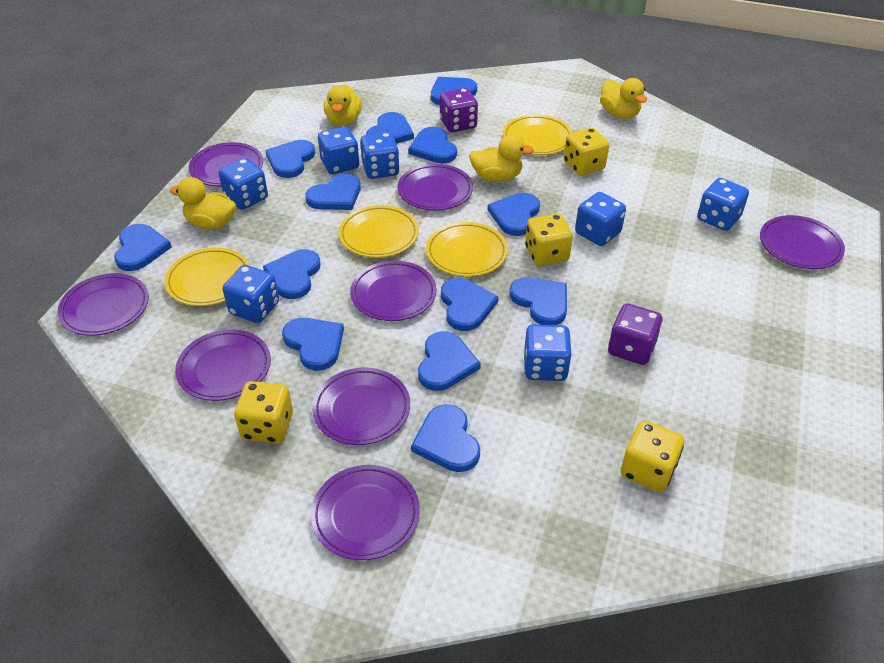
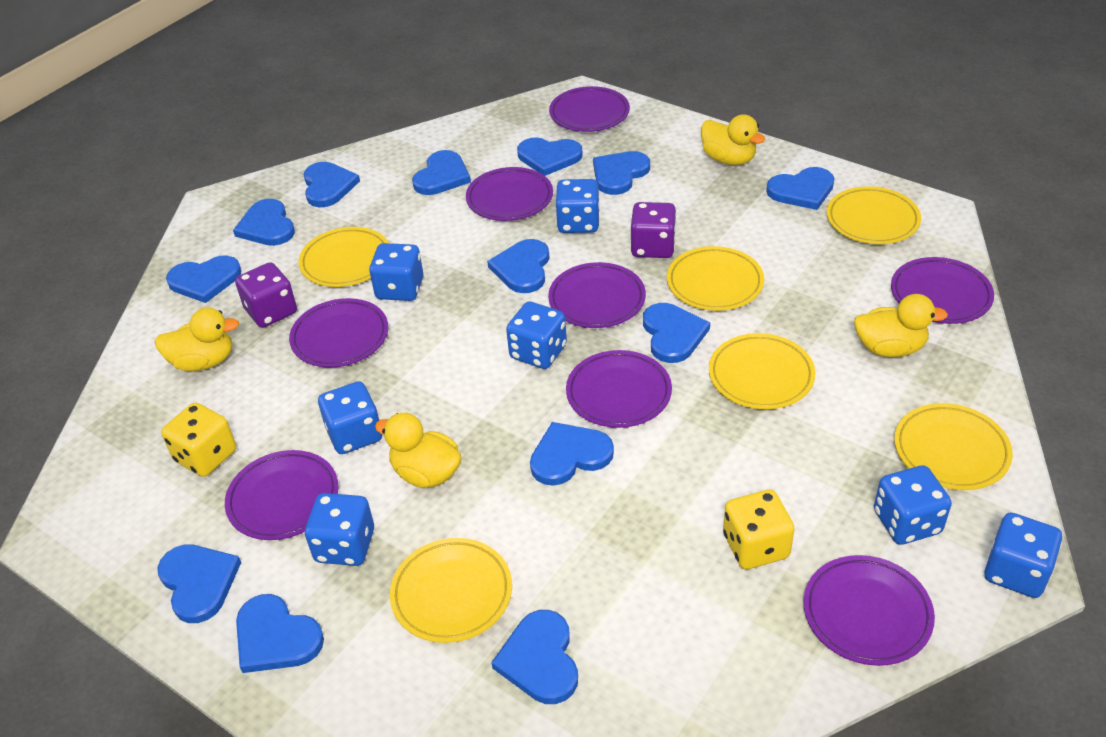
yellow dice: 4 -> 2
yellow plate: 4 -> 6

